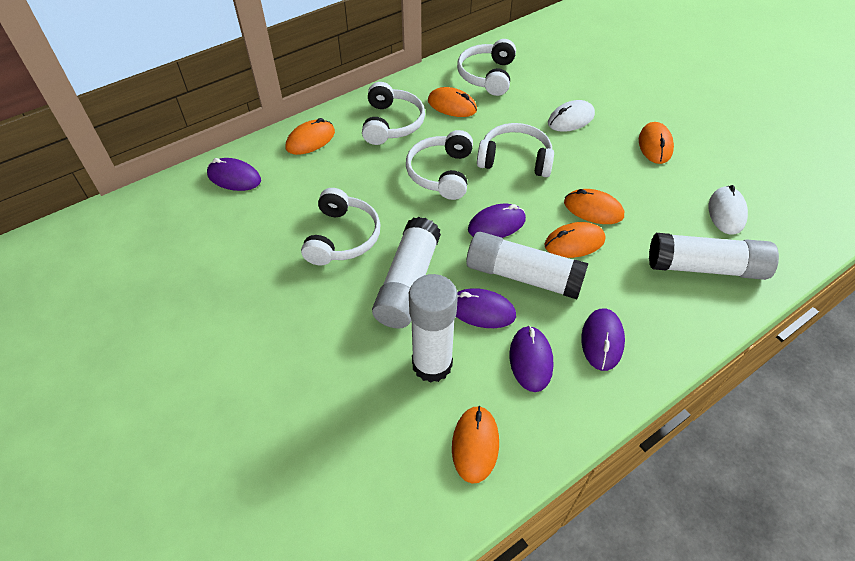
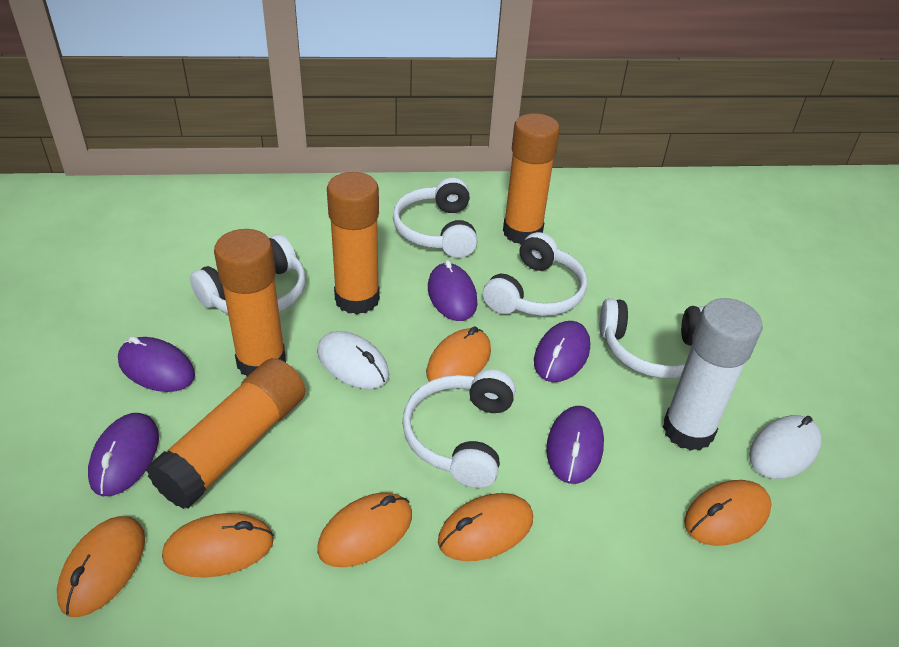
orange glue stick: 0 -> 4
white glue stick: 4 -> 1

